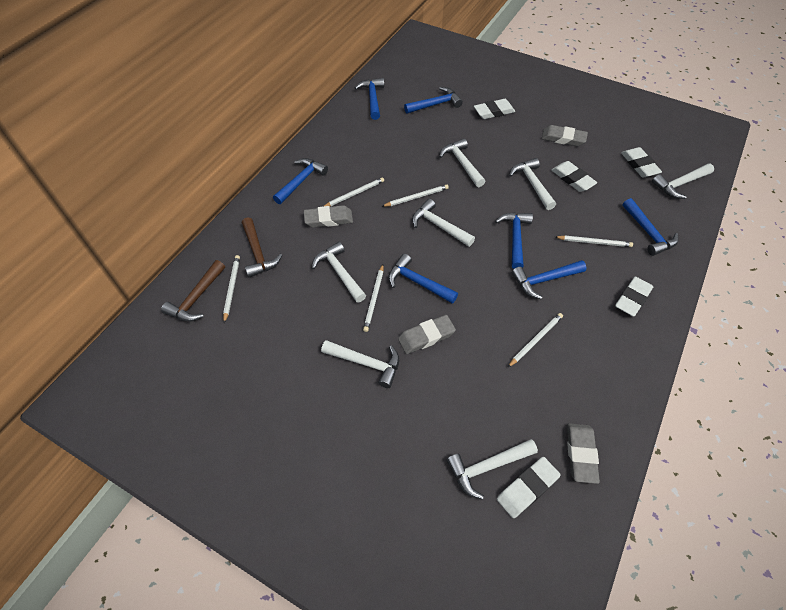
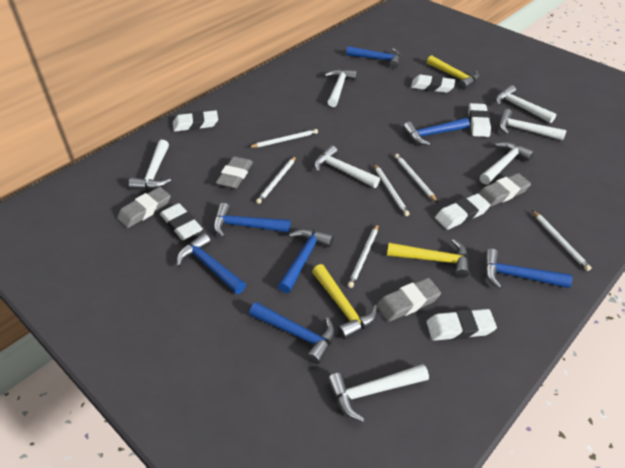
brown hammer: 2 -> 0
white eraser: 5 -> 6
yellow hammer: 0 -> 3

